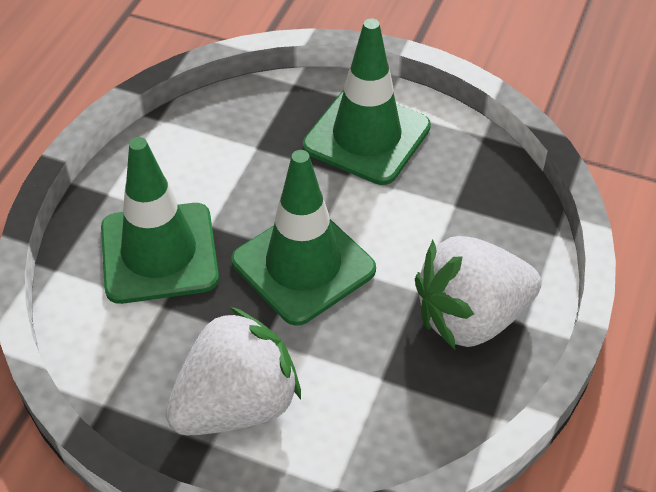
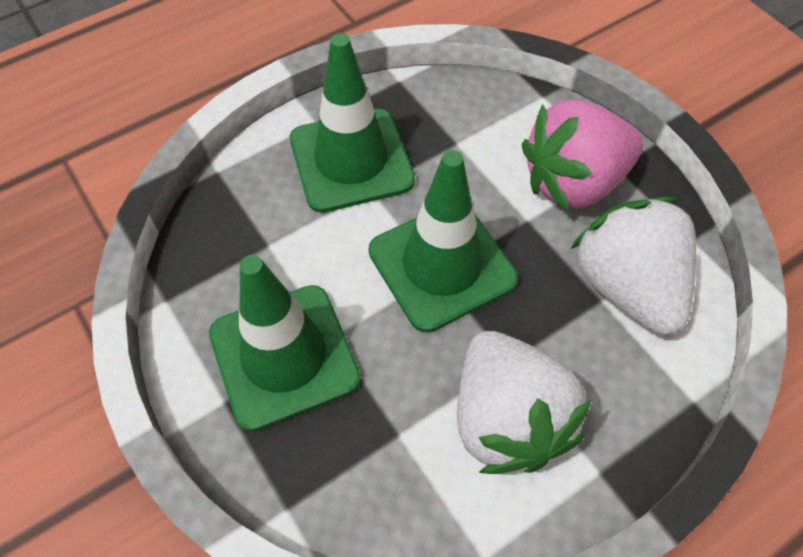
pink strawberry: 0 -> 1

